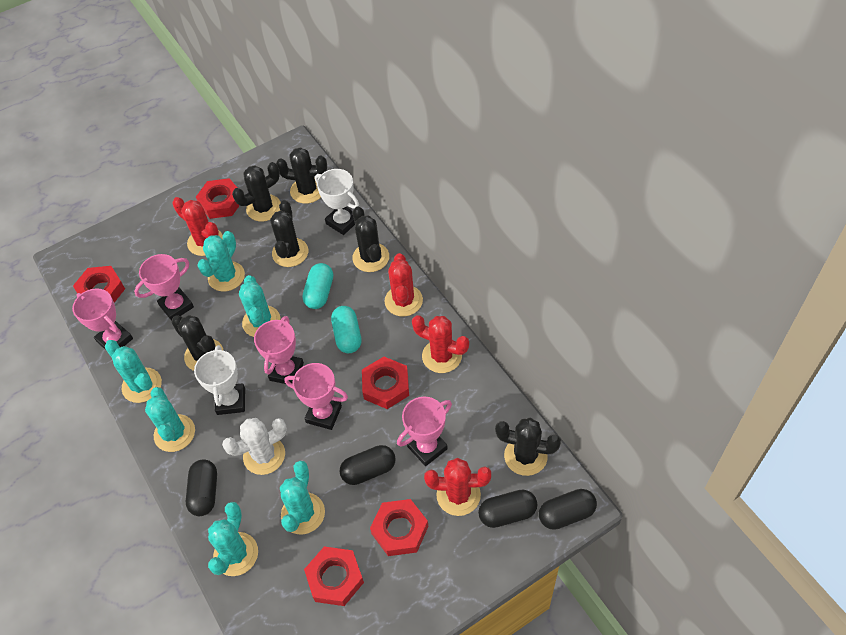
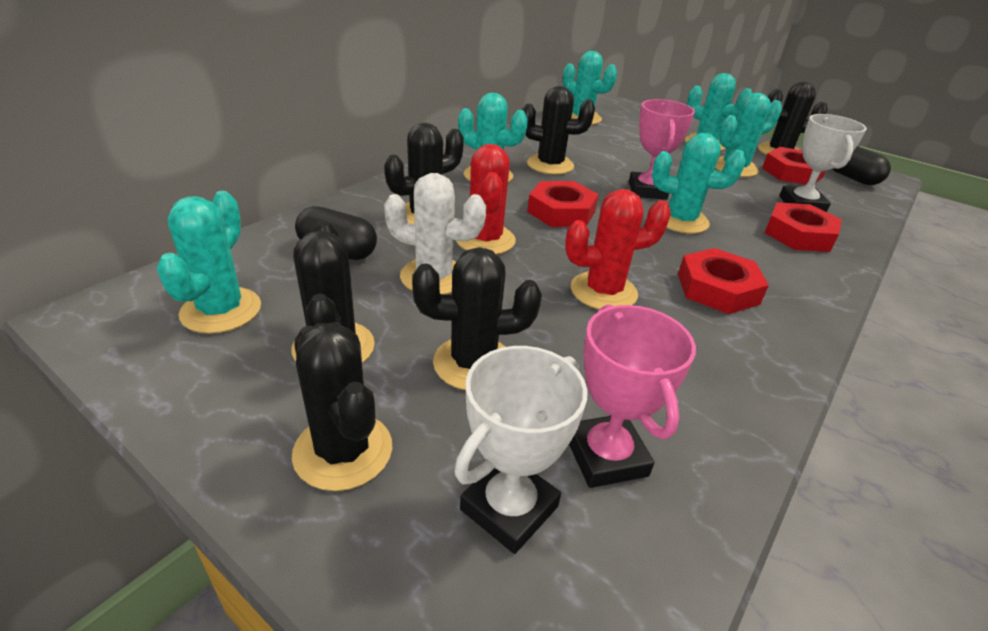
black capsule: 4 -> 2
pink trophy: 5 -> 2
red cactus: 4 -> 2
red nut: 5 -> 4
turquoise capsule: 2 -> 0

